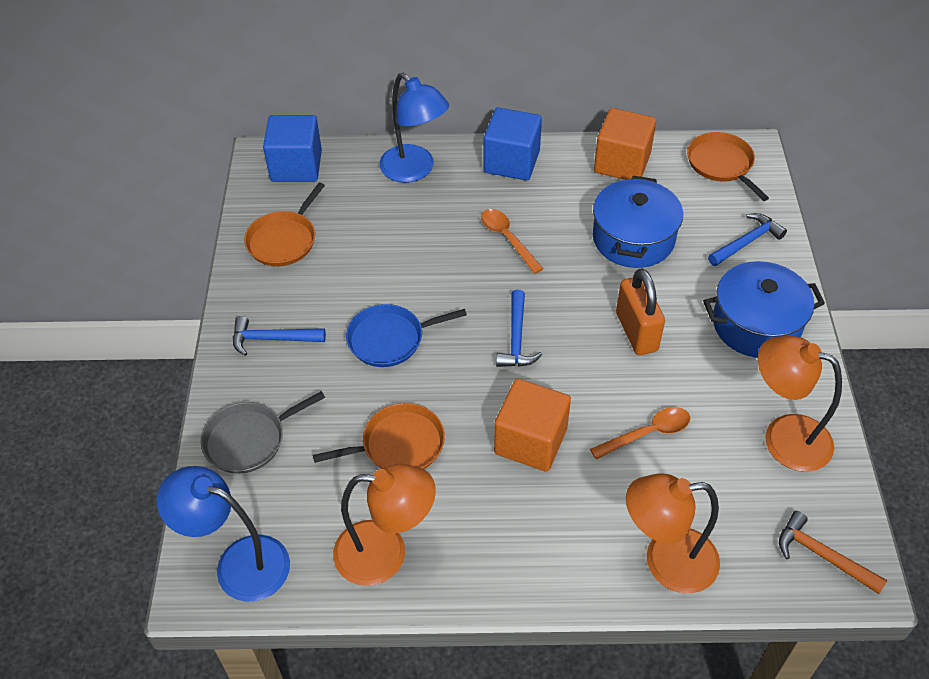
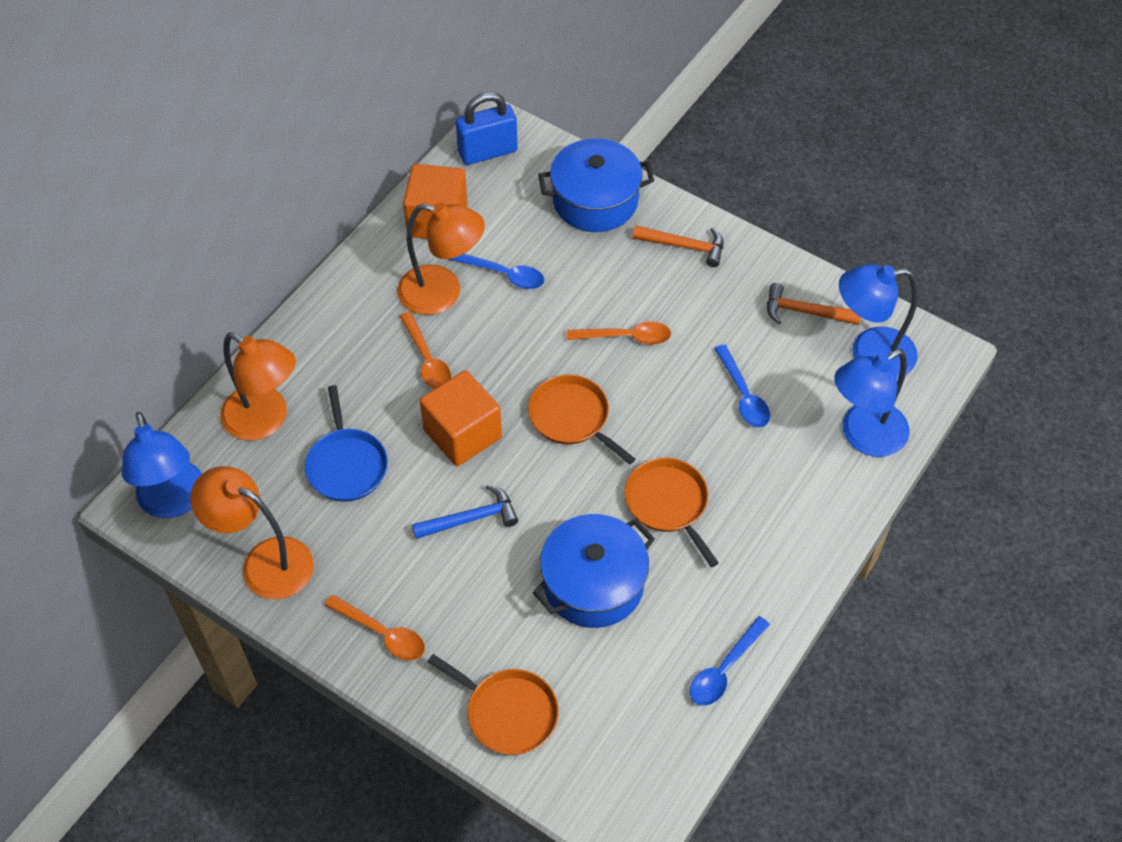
blue cube: 2 -> 0
blue hammer: 3 -> 1
blue lamp: 2 -> 3
blue padlock: 0 -> 1
blue spoon: 0 -> 3
grey pan: 1 -> 0
orange hammer: 1 -> 2
orange padlock: 1 -> 0
orange spoon: 2 -> 3

